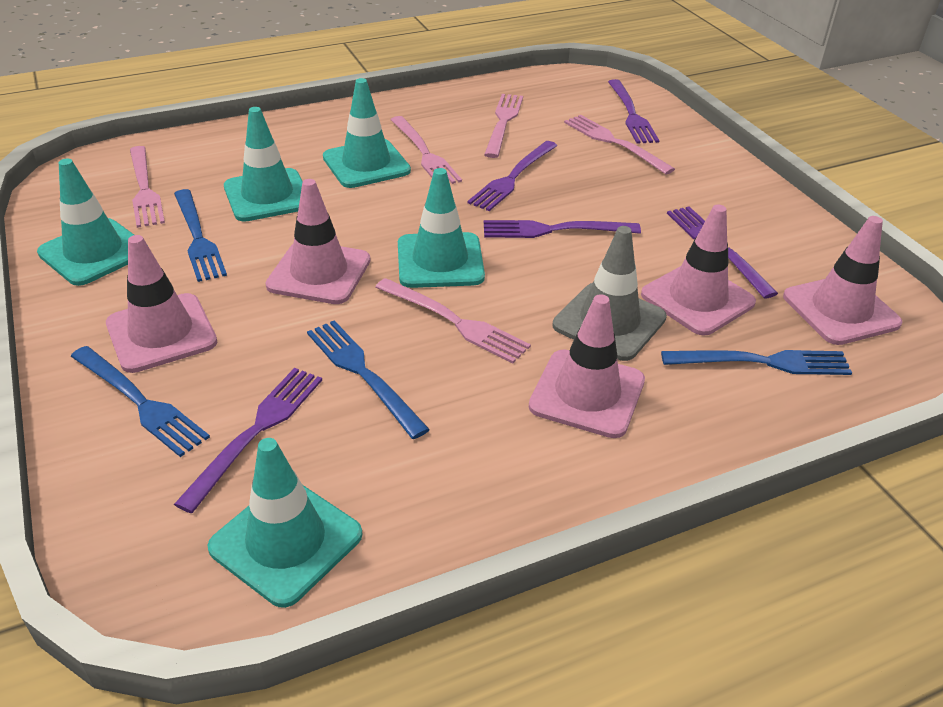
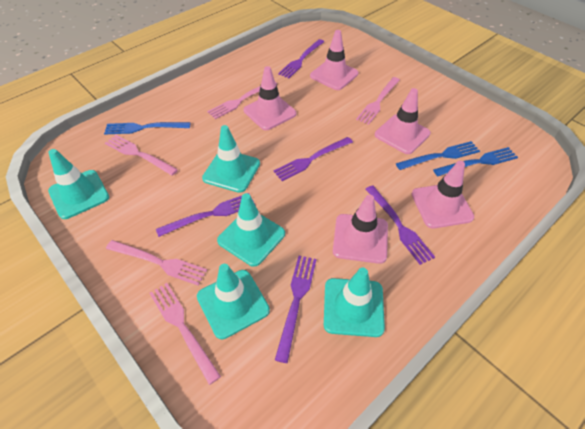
blue fork: 4 -> 3
grey traffic cone: 1 -> 0

